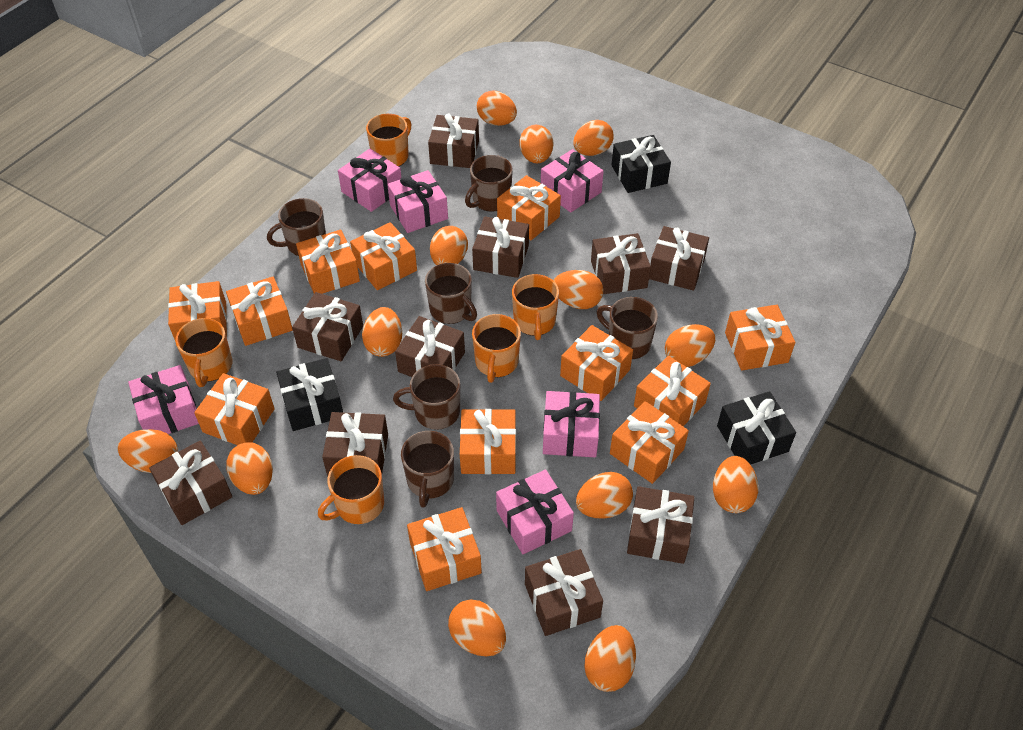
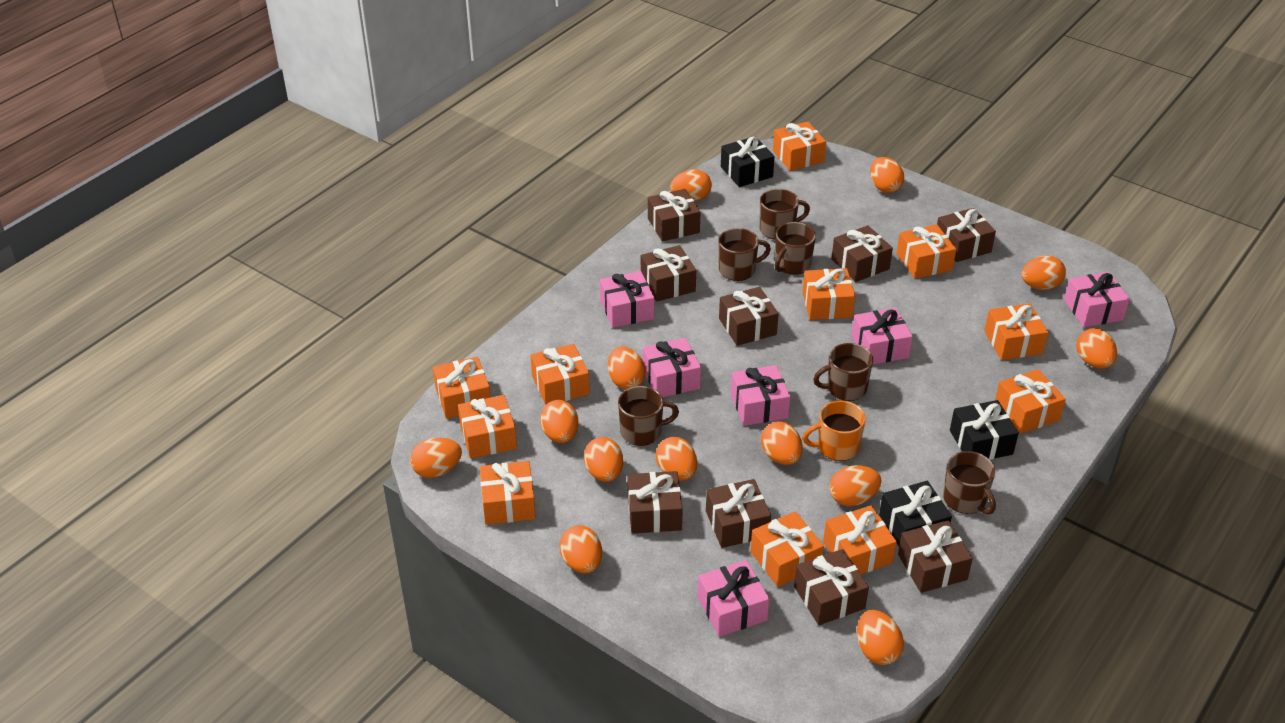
brown gift: 10 -> 9
orange gift: 12 -> 11
orange mug: 5 -> 1

